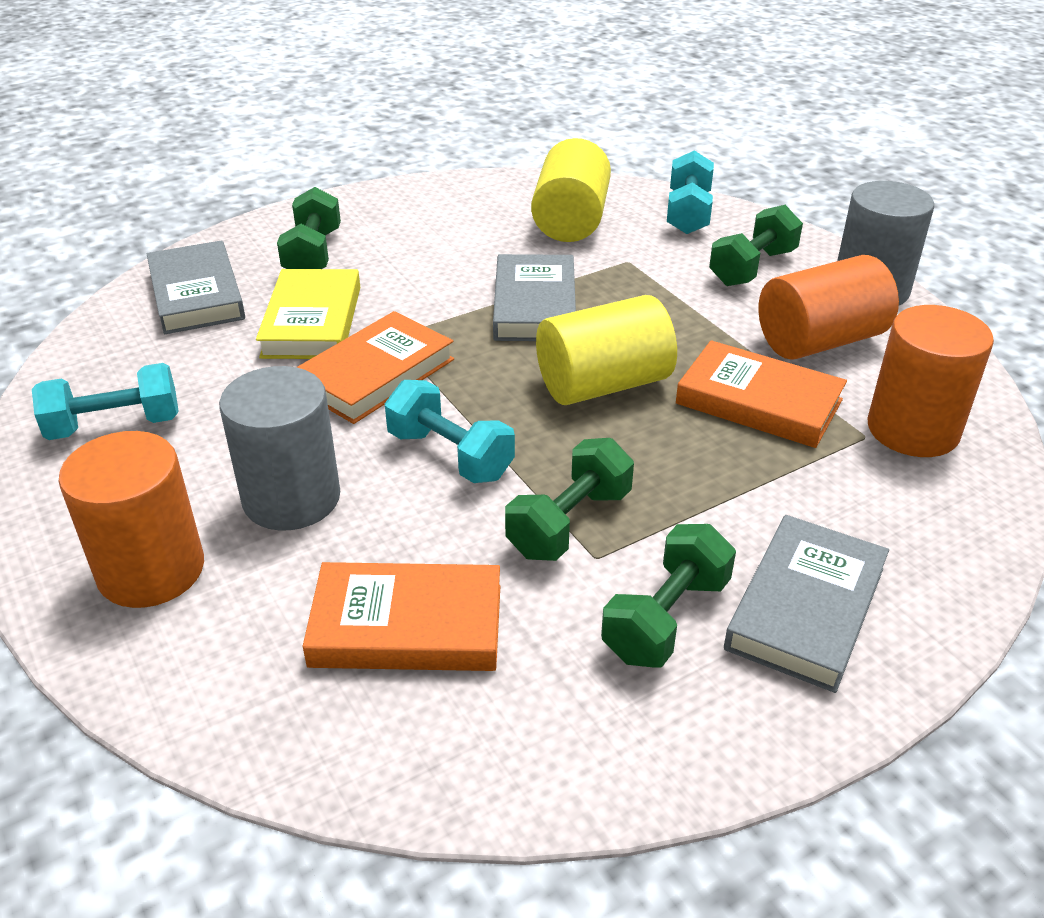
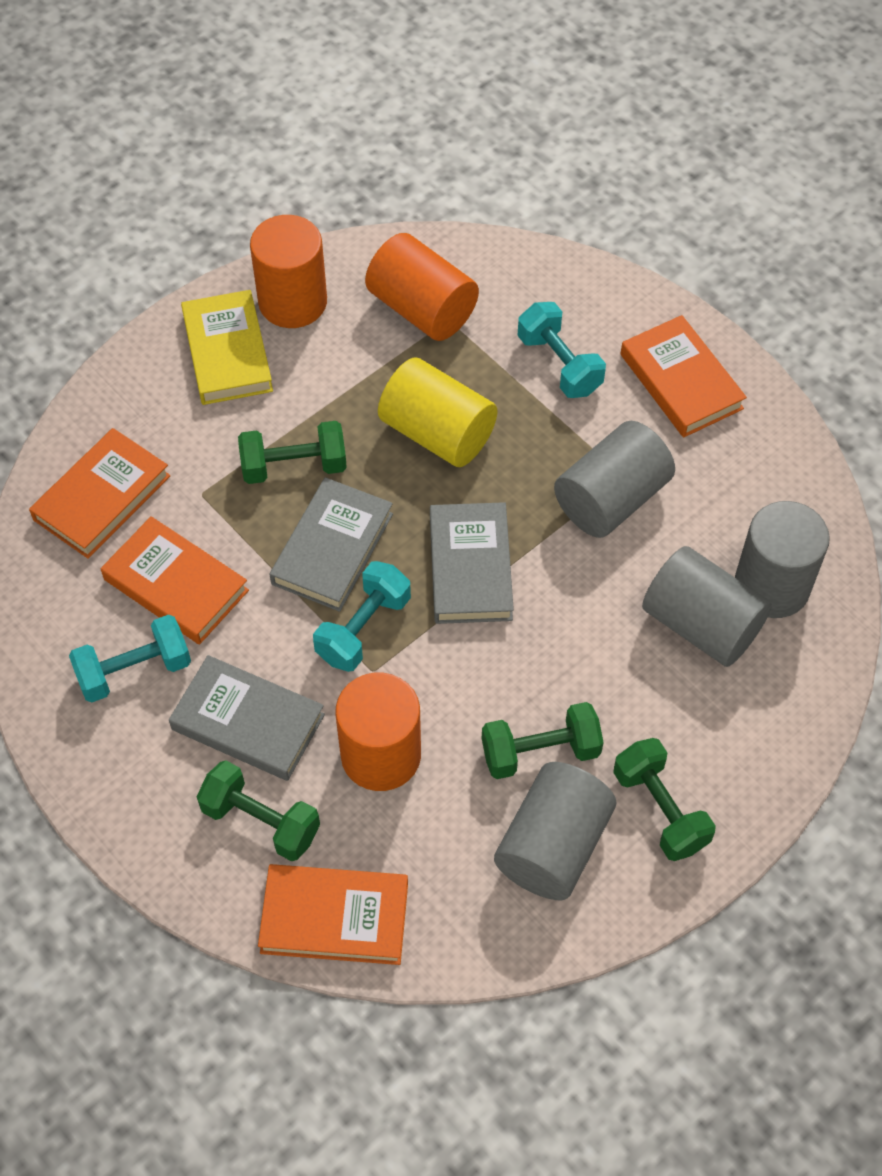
grey cylinder: 2 -> 4
orange book: 3 -> 4
yellow cylinder: 2 -> 1

